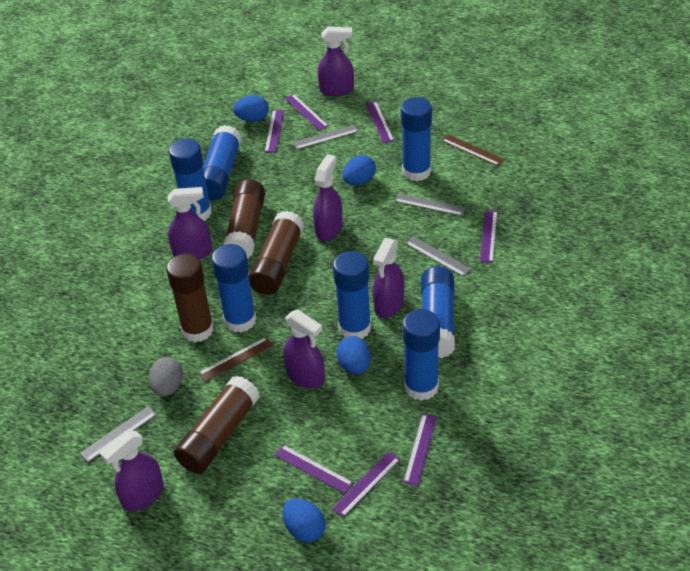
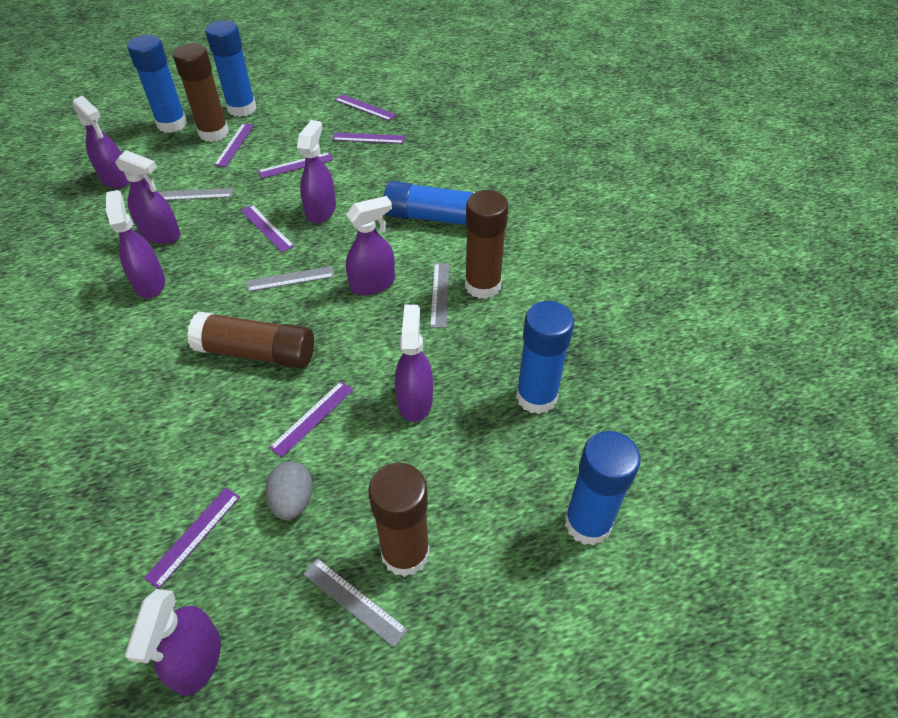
blue egg: 4 -> 0
blue glue stick: 7 -> 5
brown ruler: 2 -> 0
purple spray bottle: 6 -> 7

